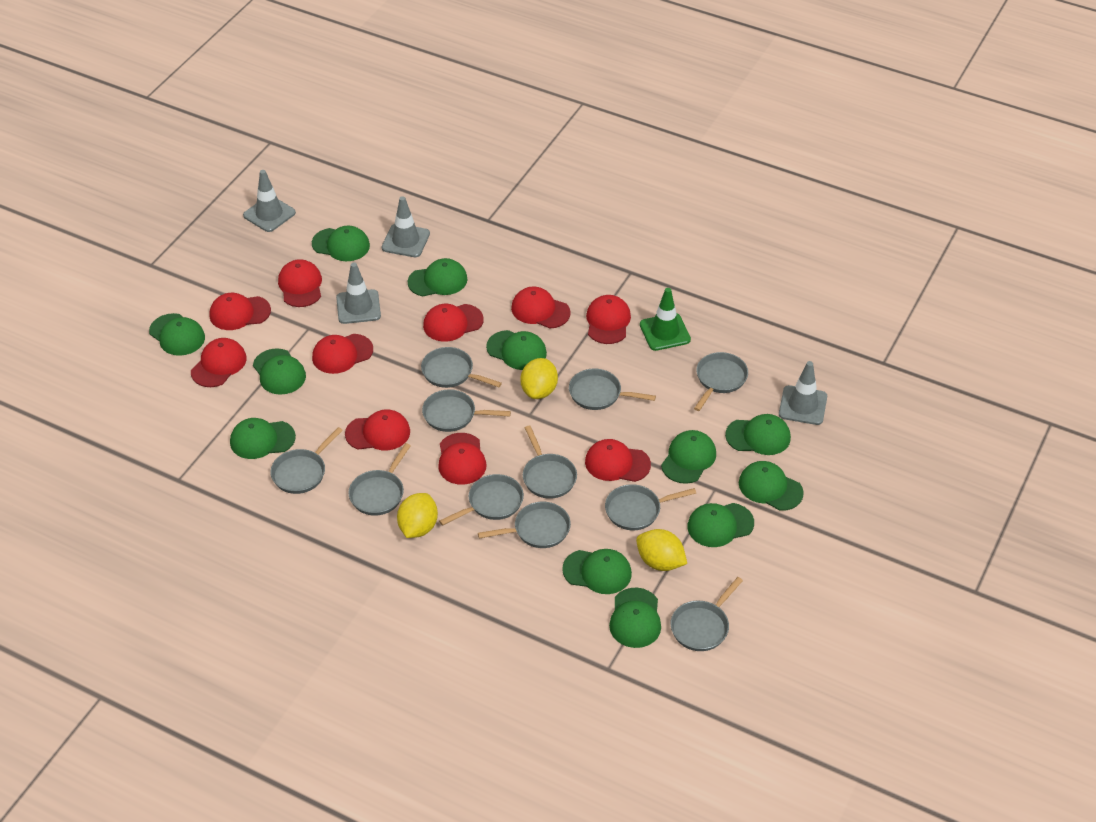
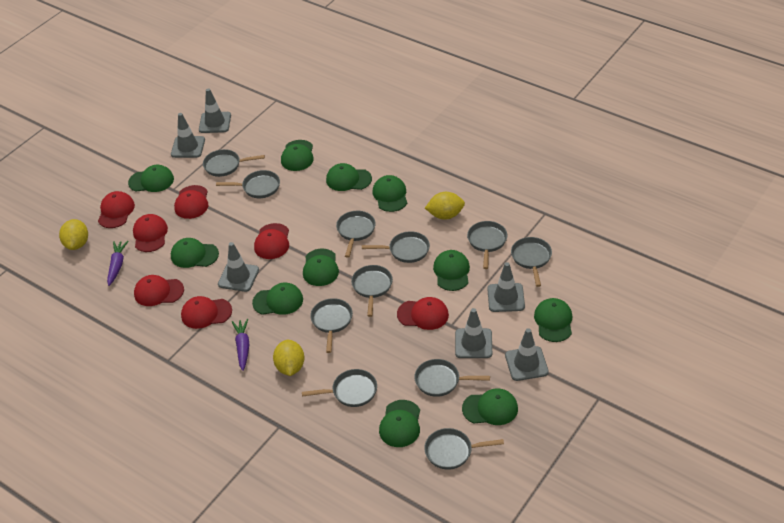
green cap: 12 -> 11
green traffic cone: 1 -> 0
grey traffic cone: 4 -> 6
purple carrot: 0 -> 2
red cap: 10 -> 7

